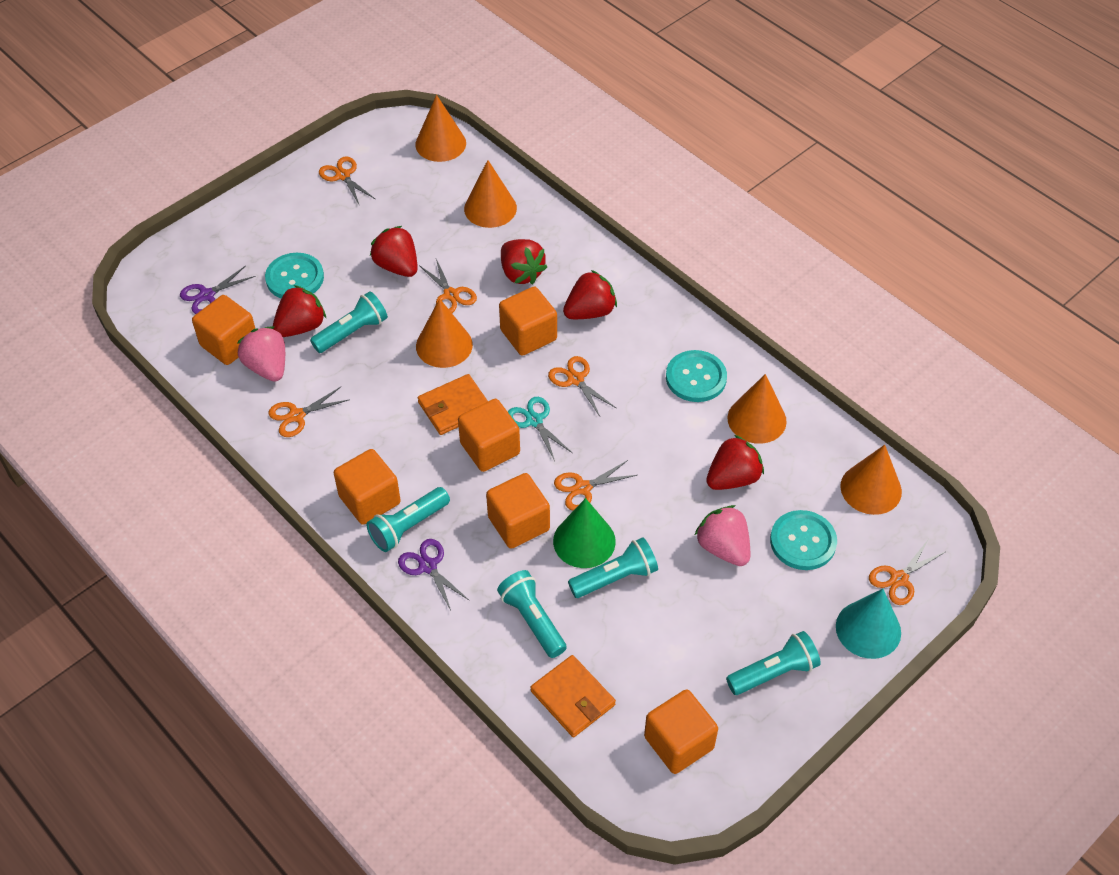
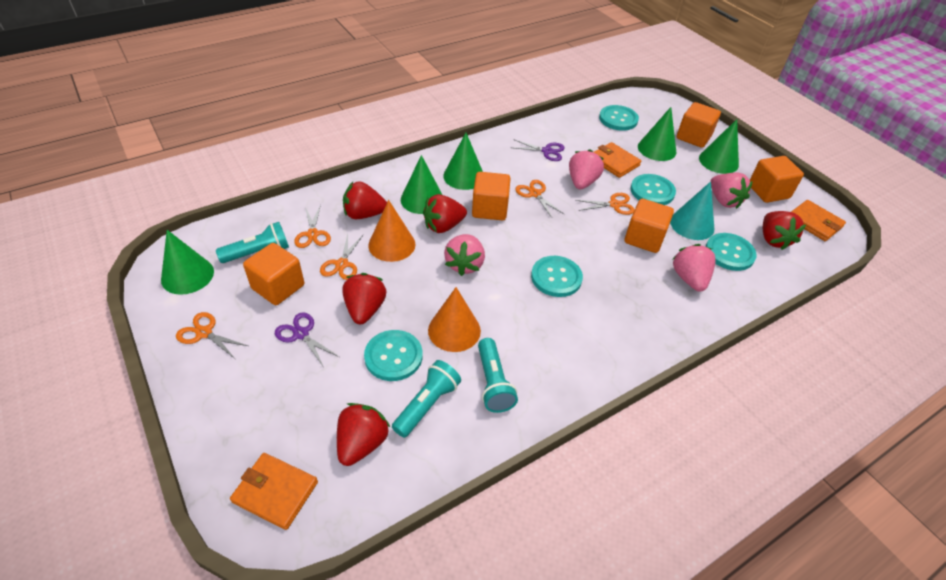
green cone: 1 -> 5
orange cone: 5 -> 2
orange cube: 6 -> 5
orange scissors: 6 -> 5
orange wallet: 2 -> 3
pink strawberry: 2 -> 4
turquoise button: 3 -> 5
turquoise flashlight: 5 -> 3
turquoise scissors: 1 -> 0

